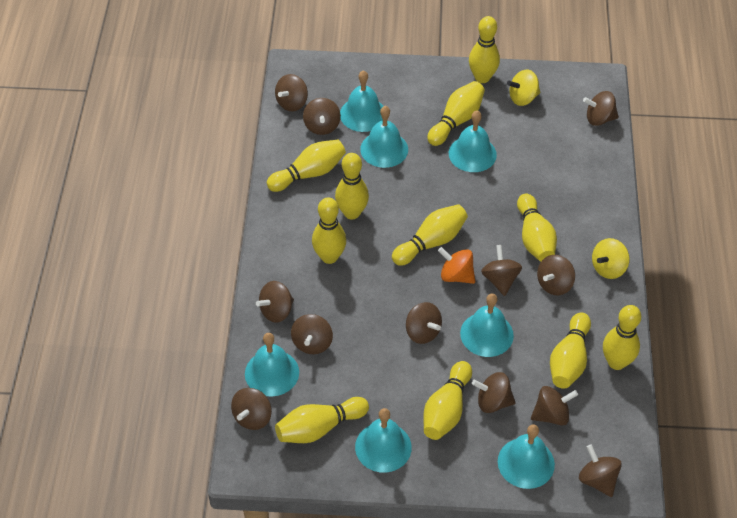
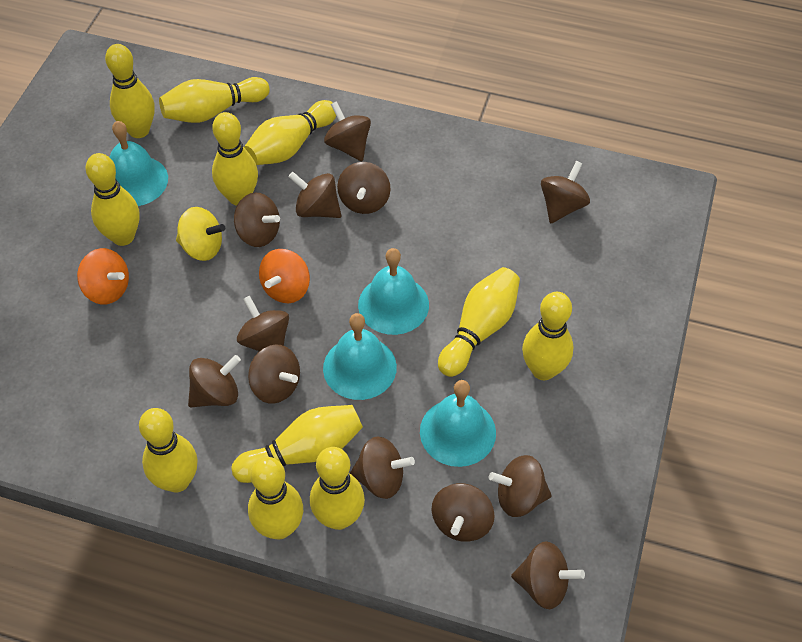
orange spinning top: 1 -> 2
turquoise bell: 7 -> 4
yellow spinning top: 2 -> 1

